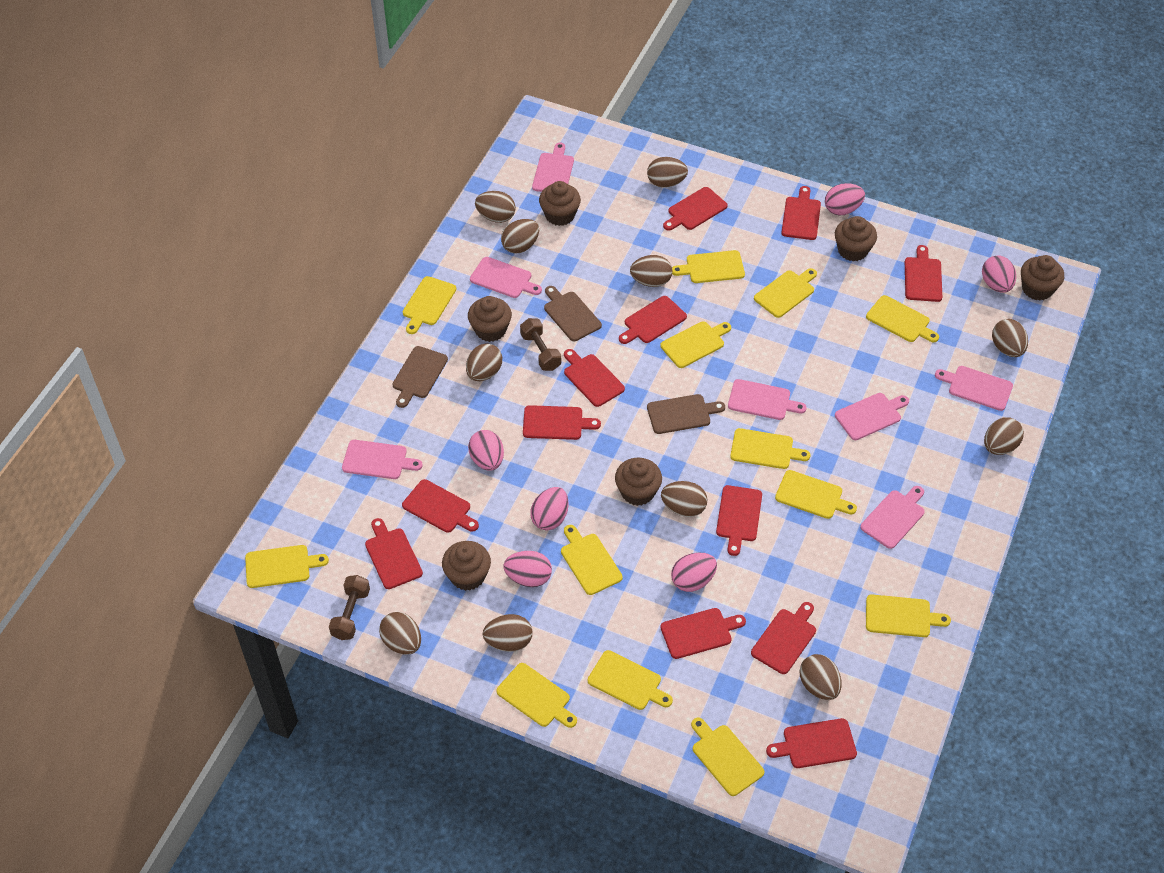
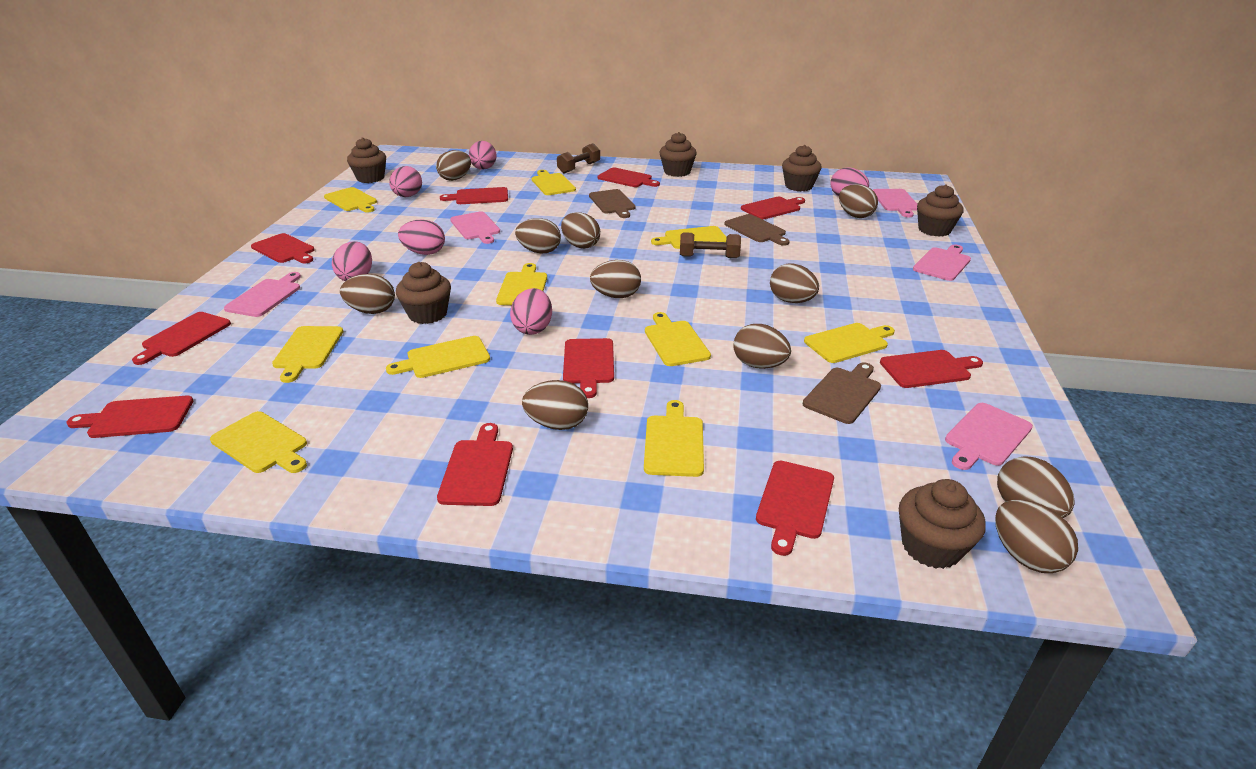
pink cutting board: 7 -> 5
red cutting board: 12 -> 10
yellow cutting board: 13 -> 10

